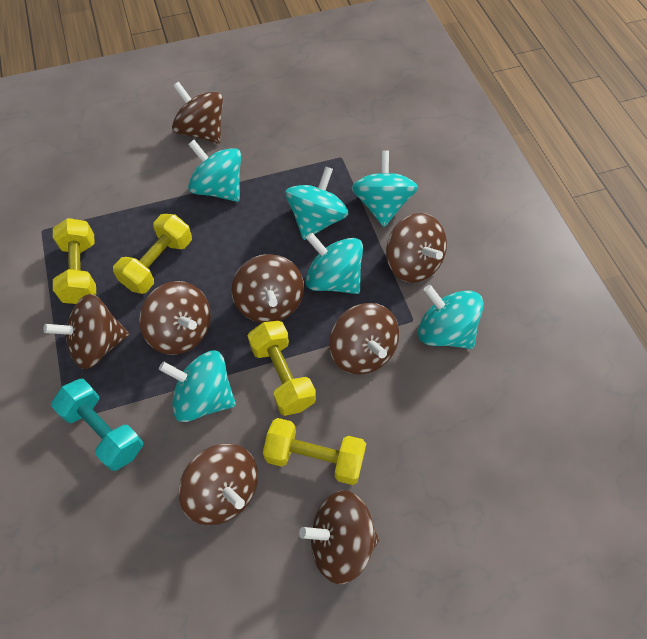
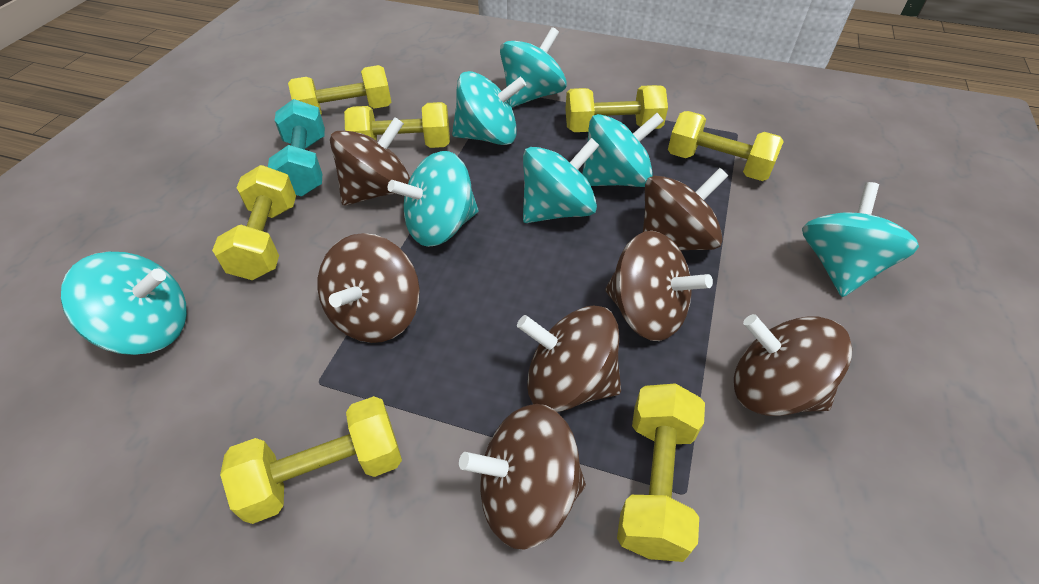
brown spinning top: 8 -> 7
turquoise spinning top: 6 -> 7
yellow dumbbell: 4 -> 7

